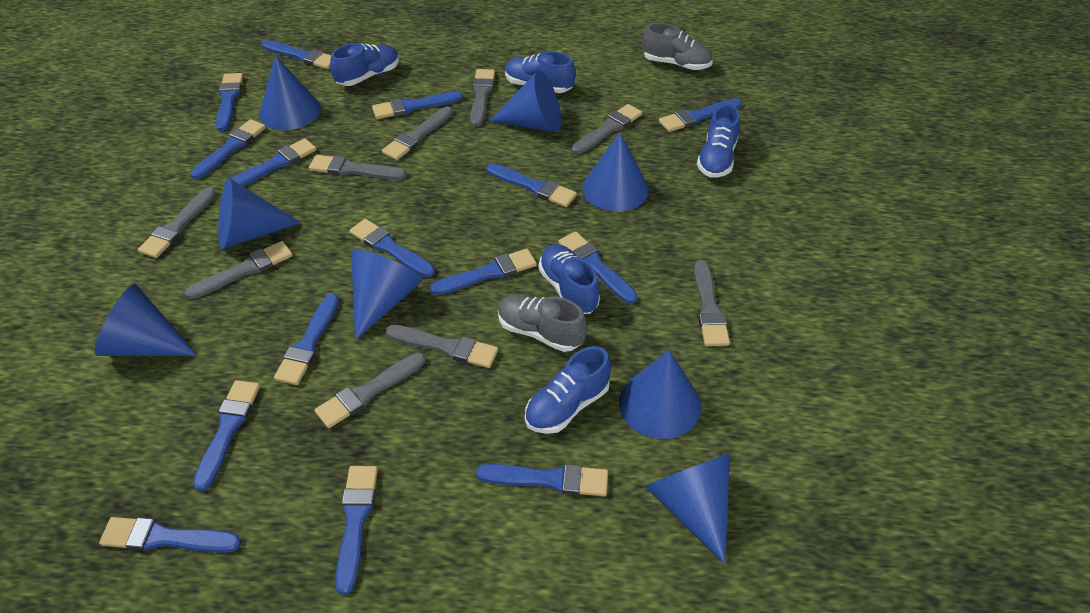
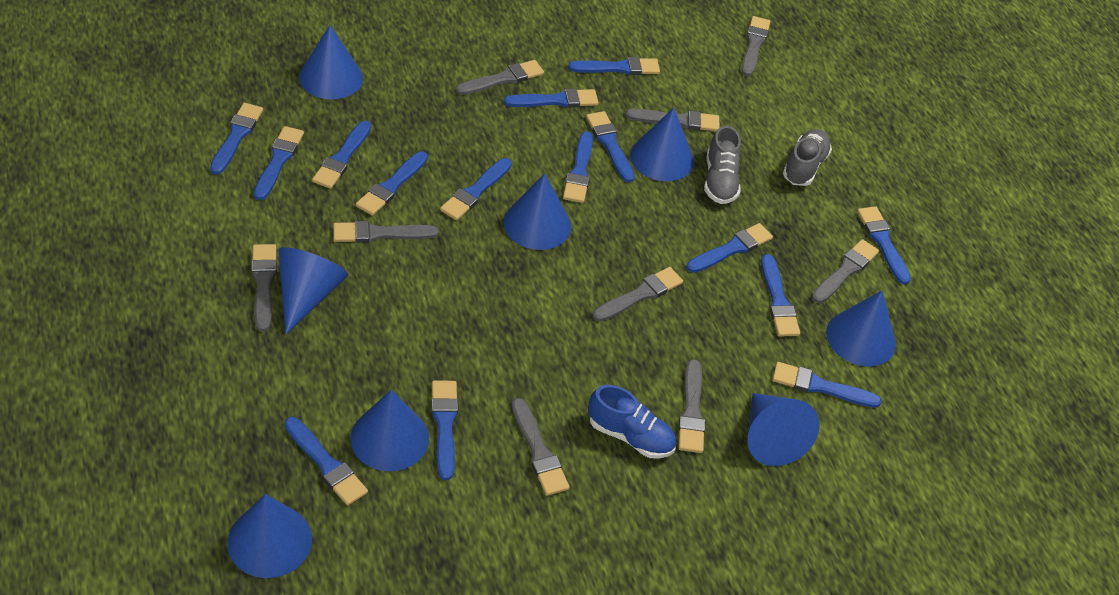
blue shoe: 5 -> 1

